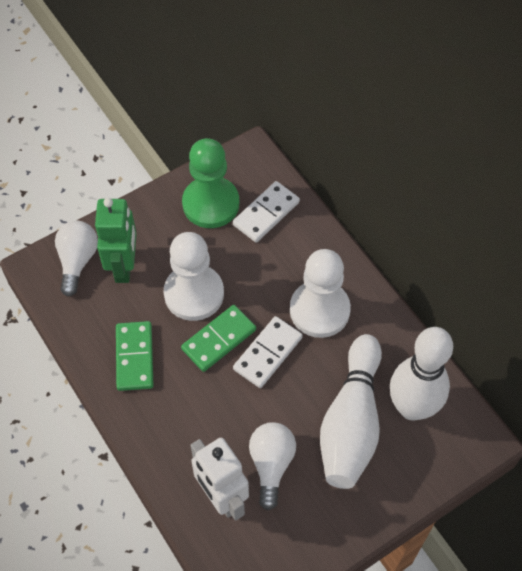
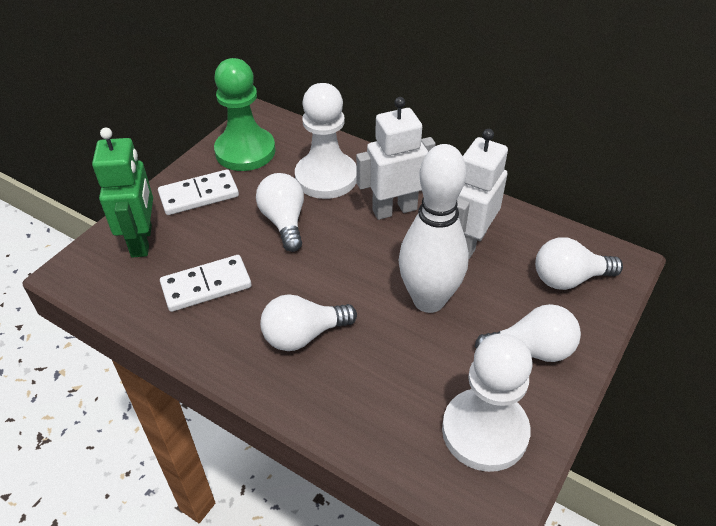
green domino: 2 -> 0
white bowling pin: 2 -> 1
white light bulb: 2 -> 4
white robot: 1 -> 2

